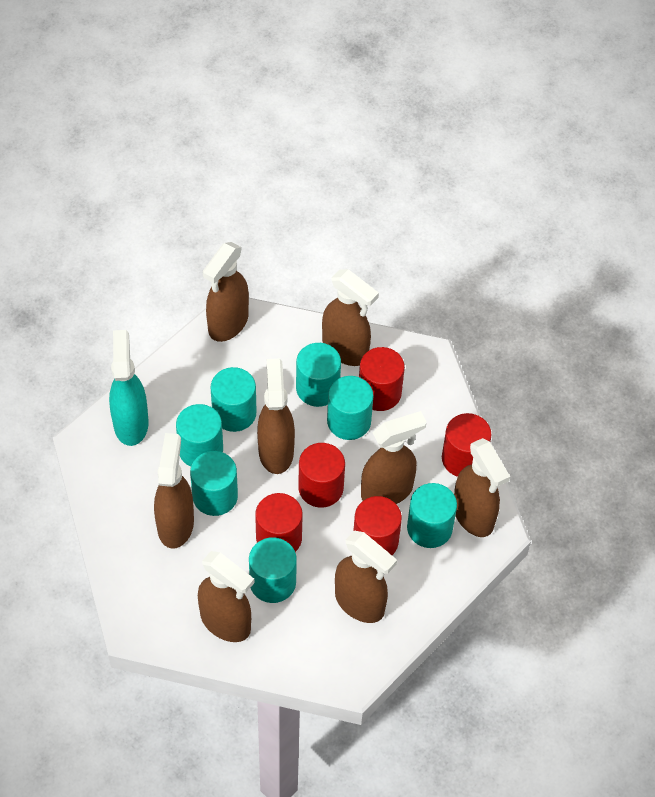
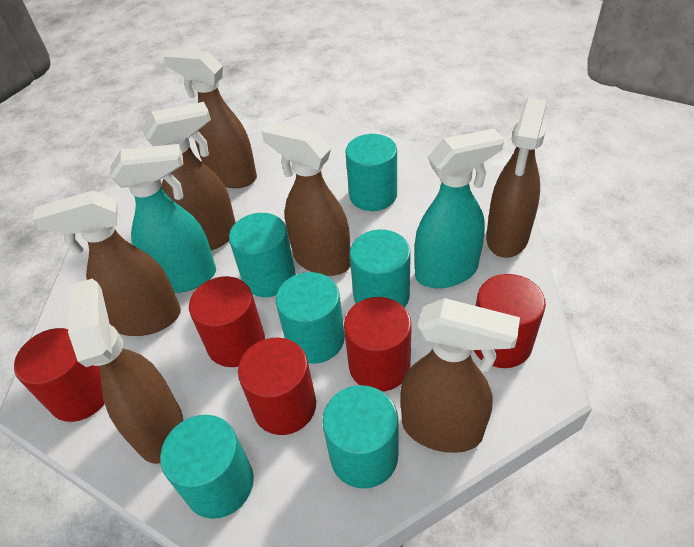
brown spray bottle: 8 -> 7
turquoise cylinder: 7 -> 6
turquoise spray bottle: 1 -> 2

